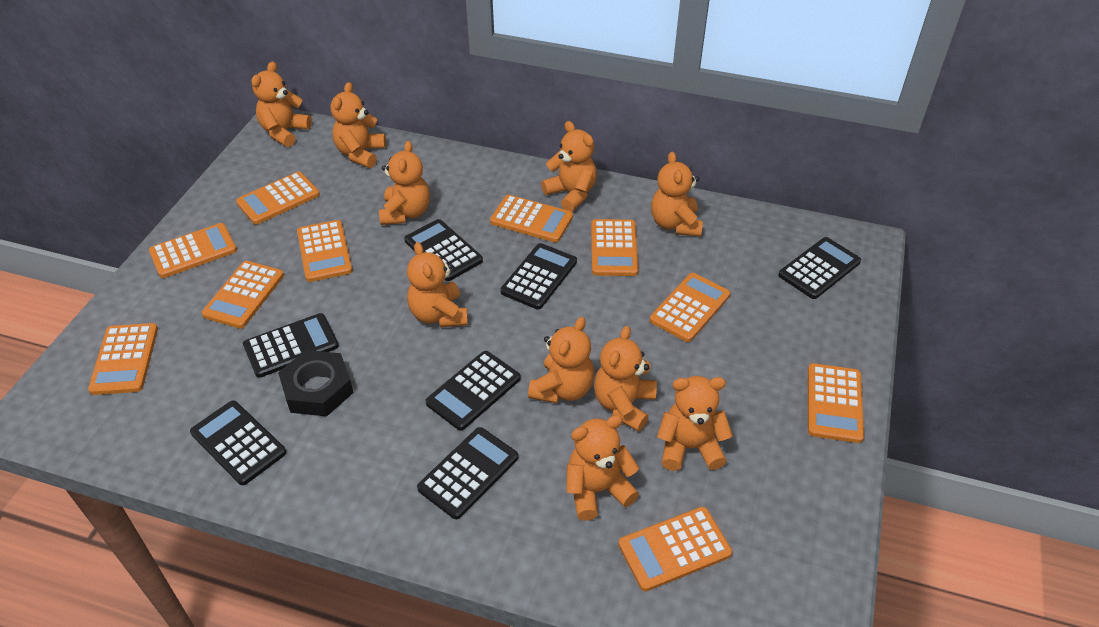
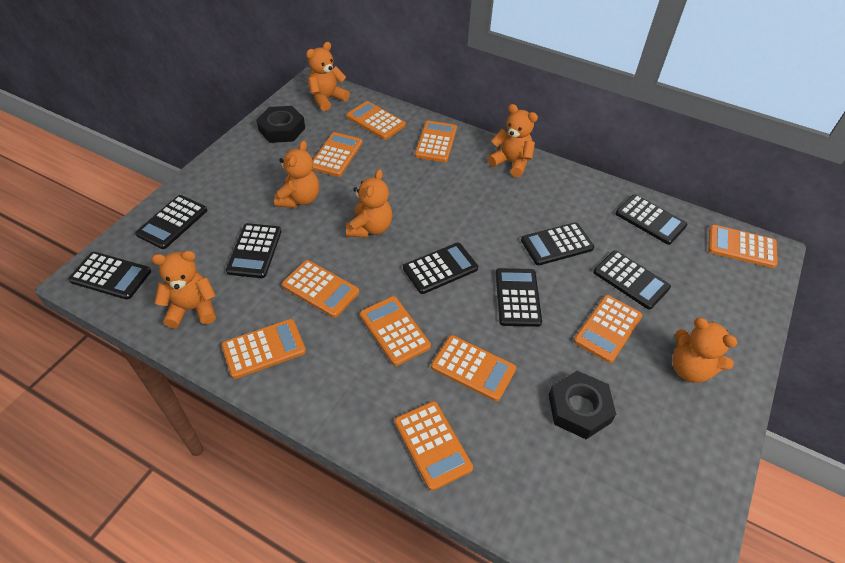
black calculator: 7 -> 8
black nut: 1 -> 2
orange teddy bear: 10 -> 6

